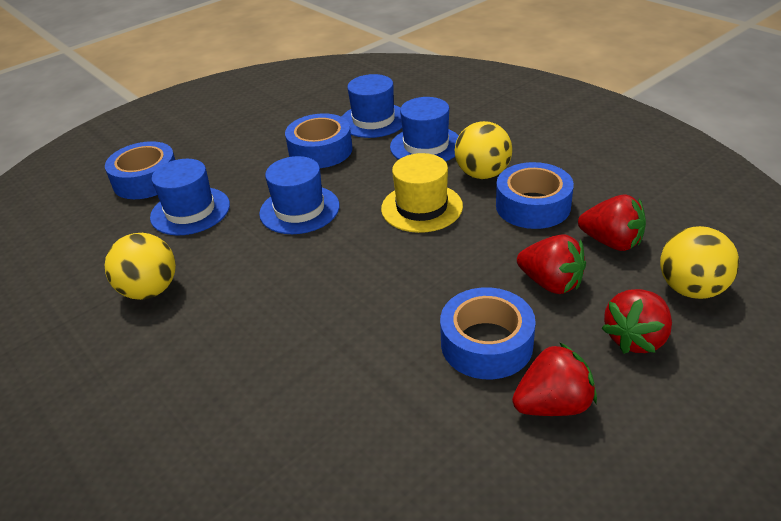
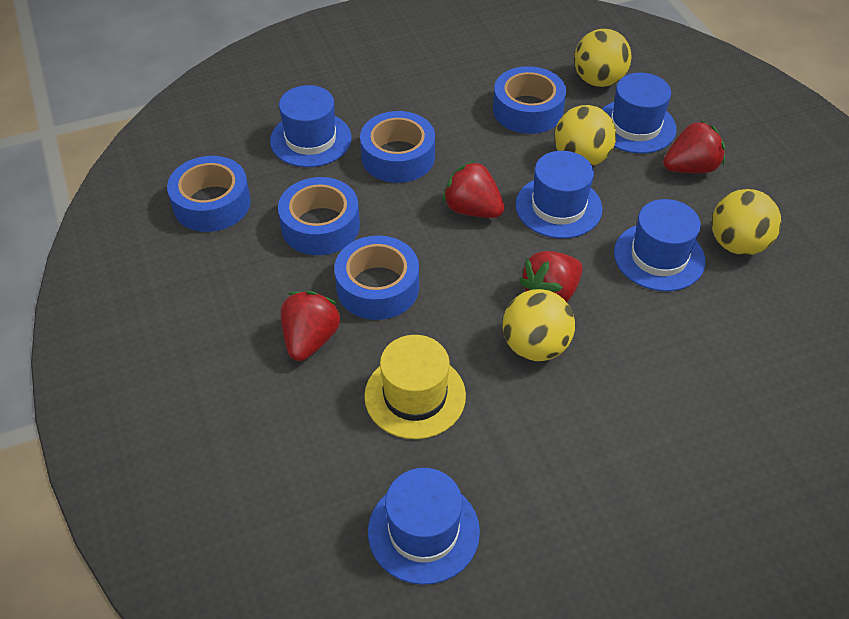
blue hat: 4 -> 5
blue tape: 4 -> 5
yellow ball: 3 -> 4

